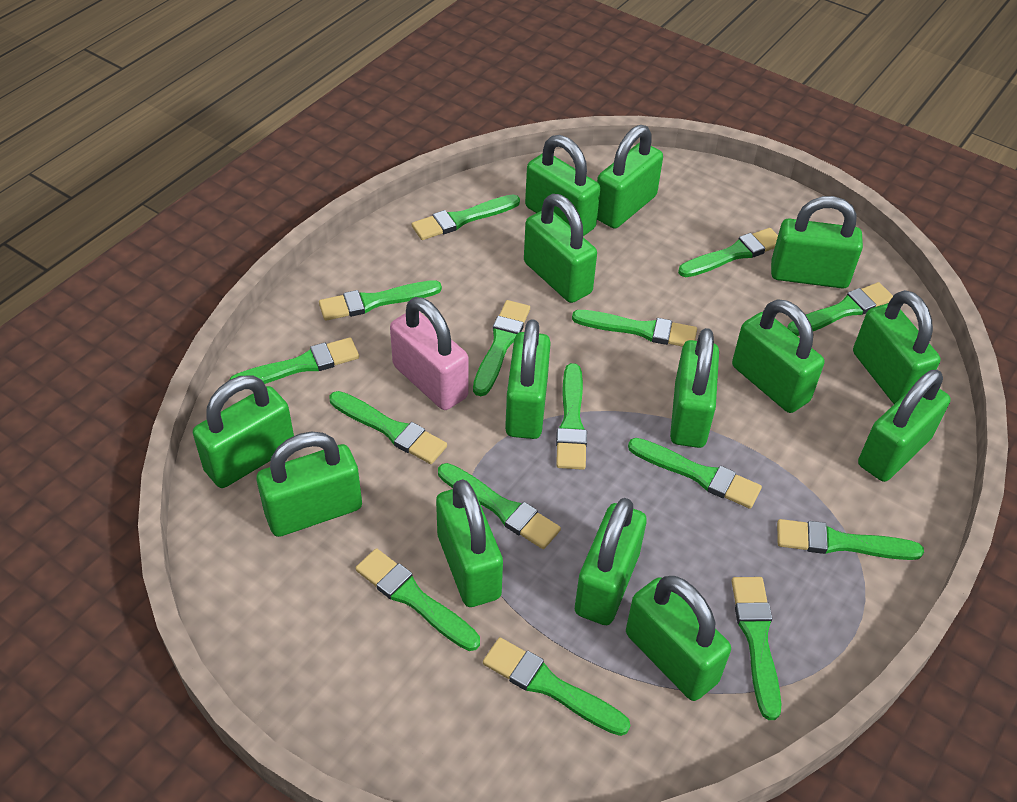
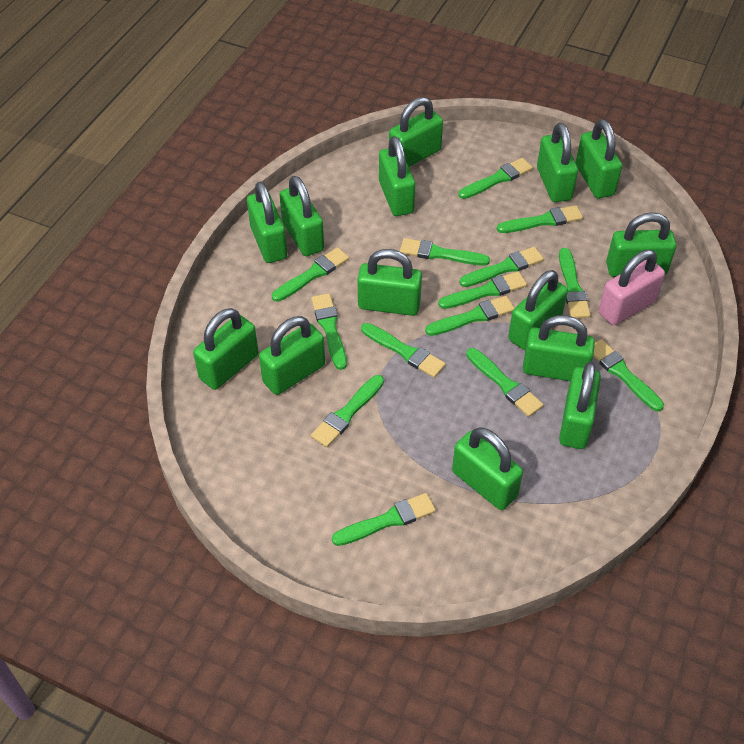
green brush: 15 -> 14

